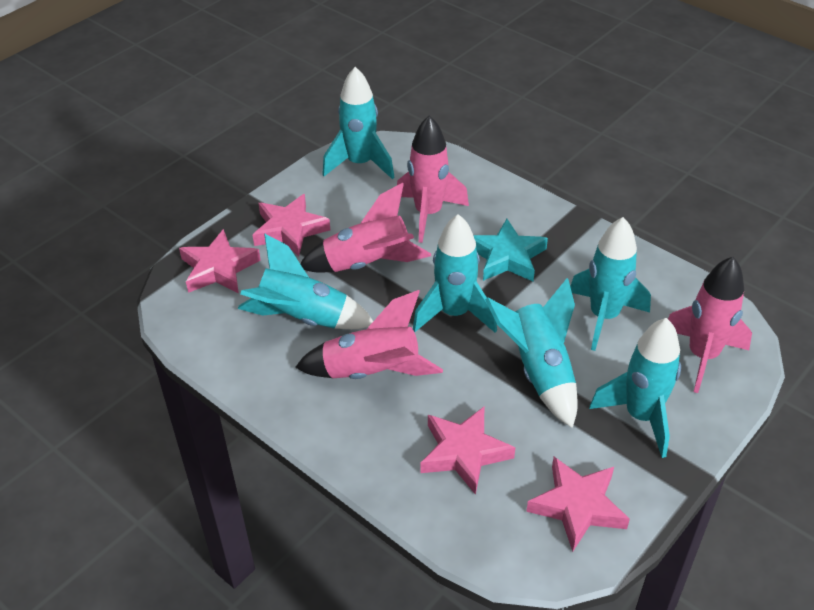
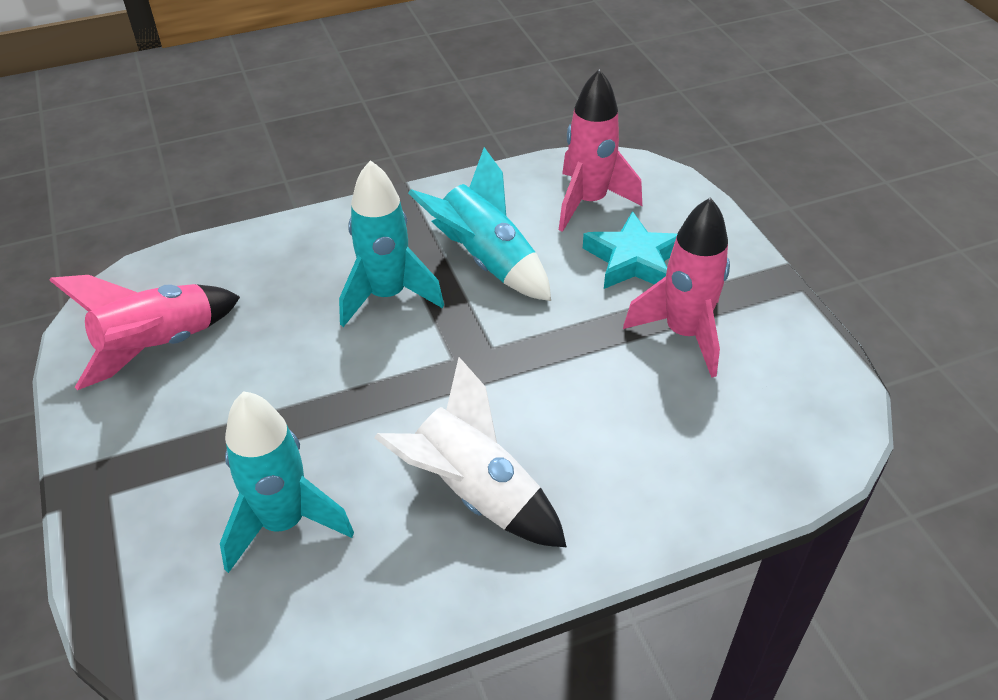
pink rocket: 4 -> 3
pink star: 4 -> 0
turquoise rocket: 6 -> 3
white rocket: 0 -> 1

